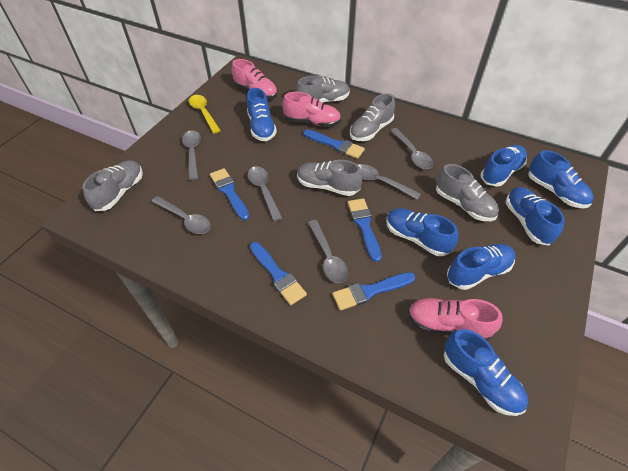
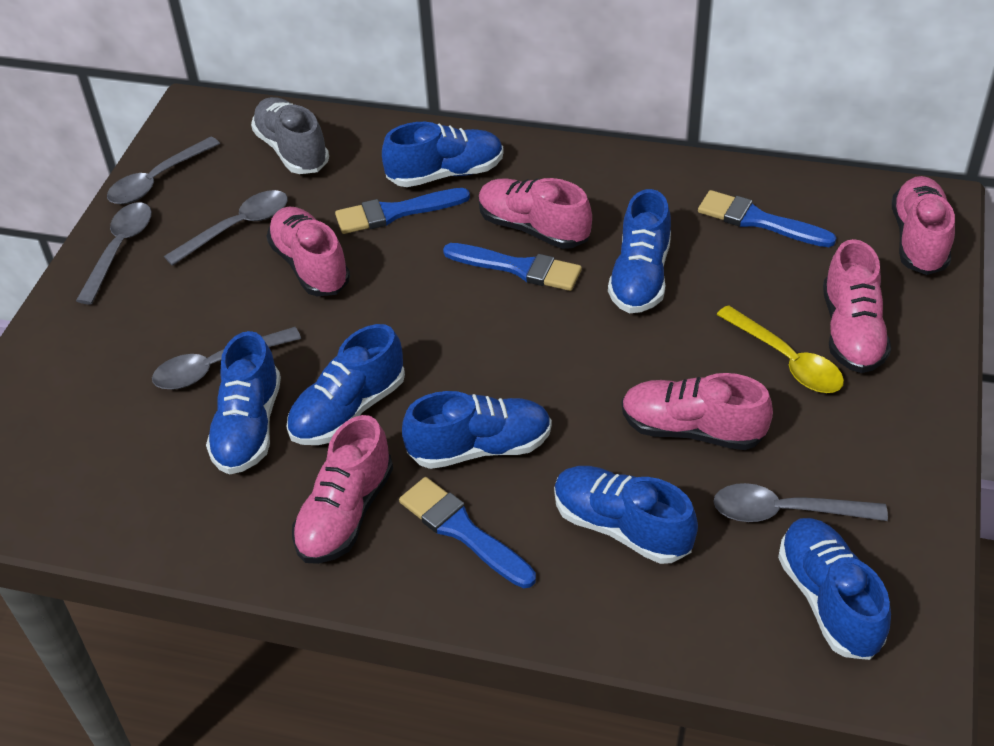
blue brush: 5 -> 4
grey shoe: 5 -> 1
grey spoon: 6 -> 5
pink shoe: 3 -> 6

